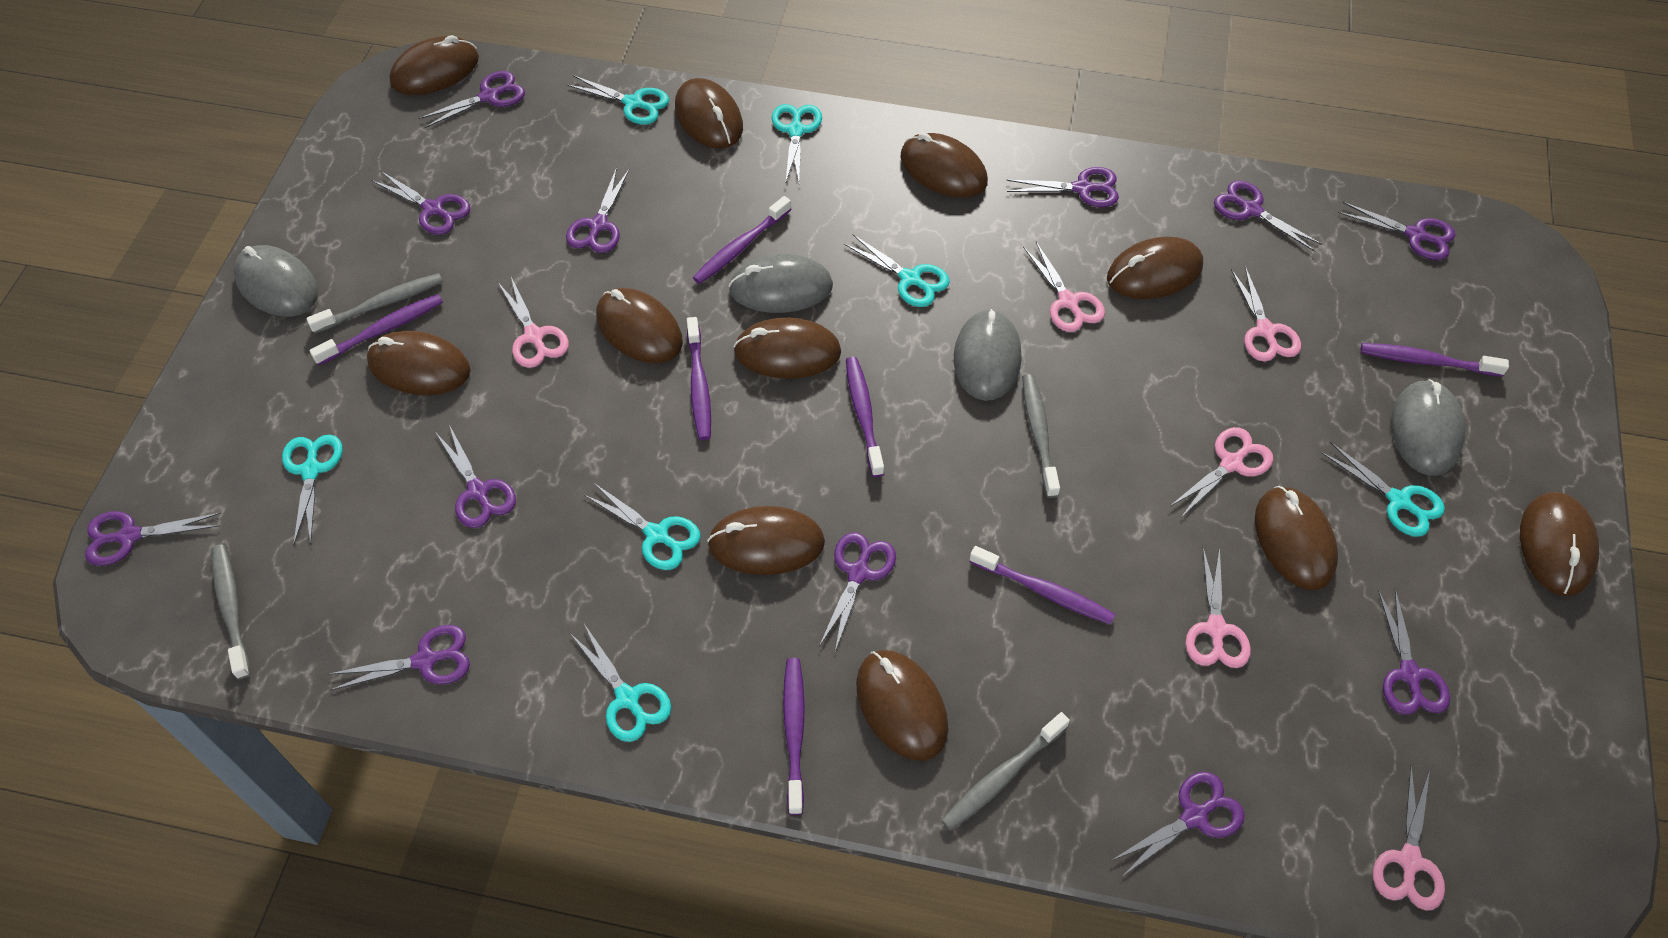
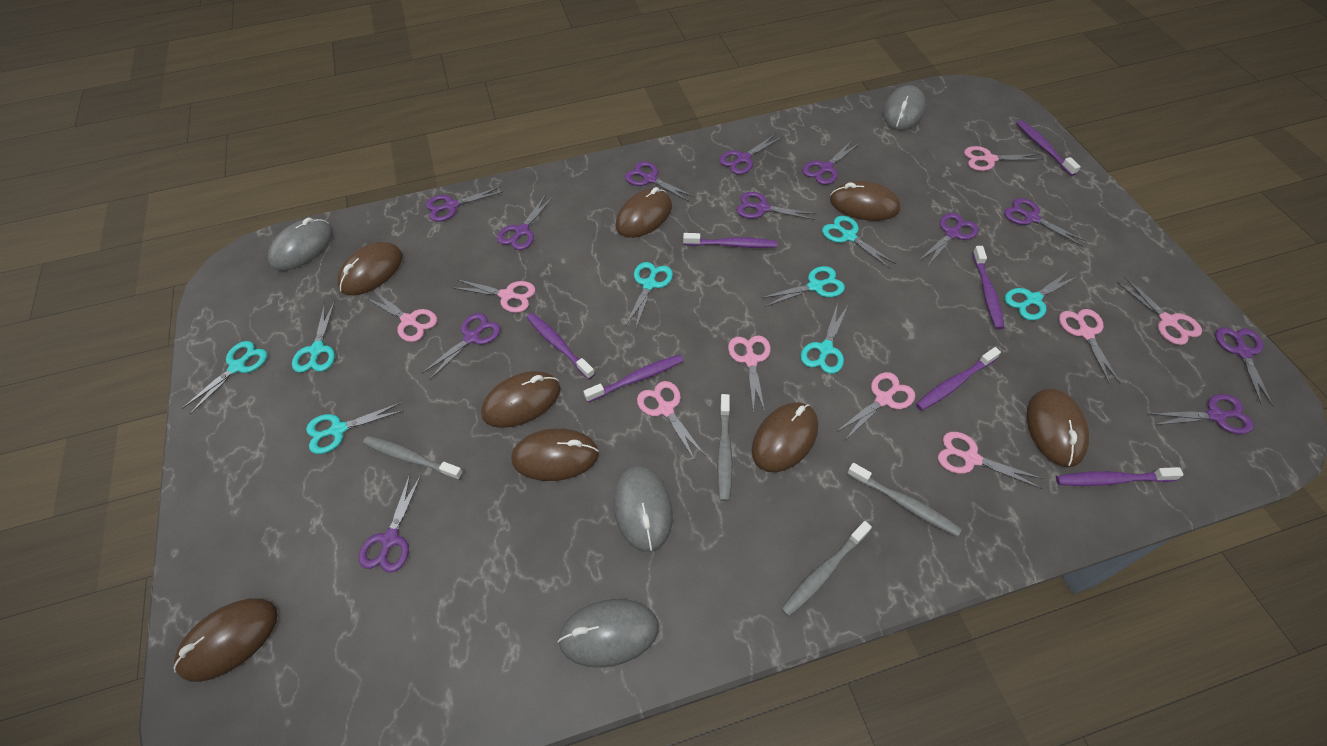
brown mouse: 11 -> 8
pink scissors: 6 -> 9
turquoise scissors: 7 -> 8

